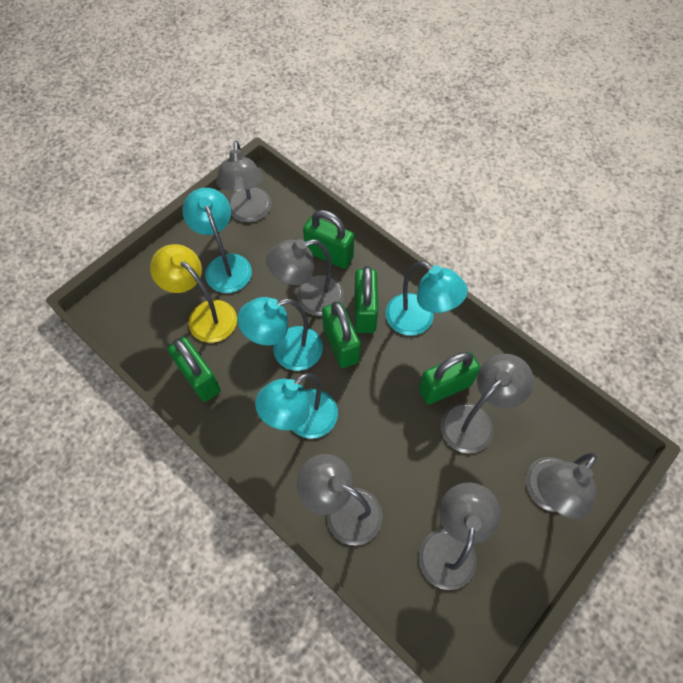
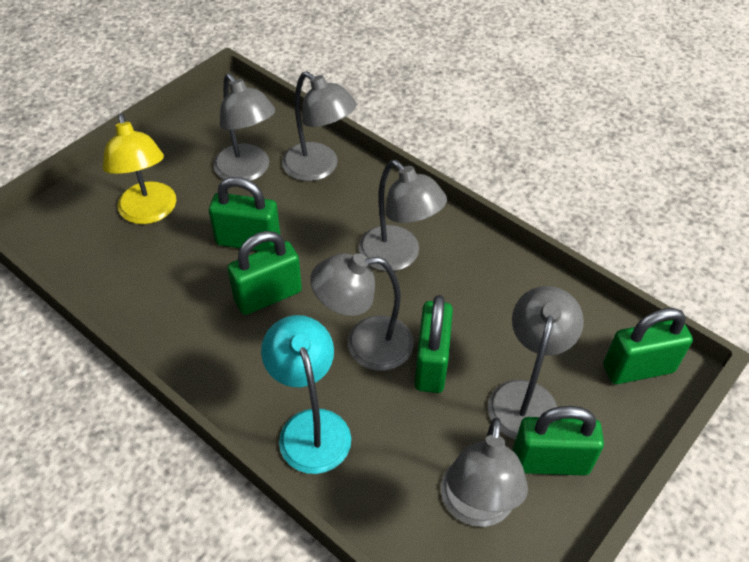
turquoise lamp: 4 -> 1

